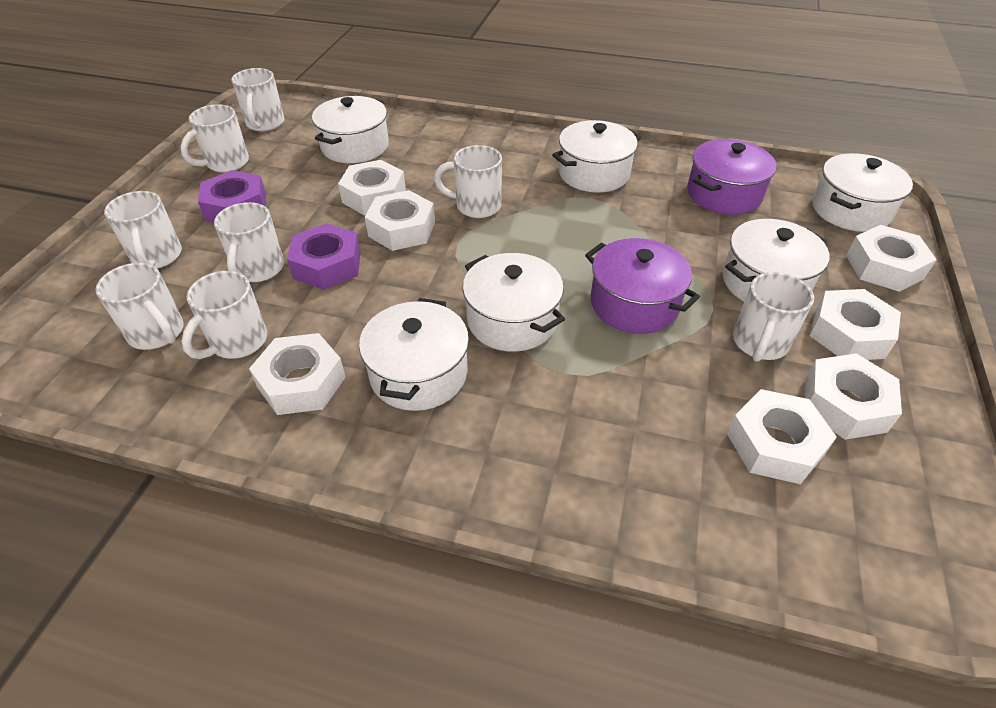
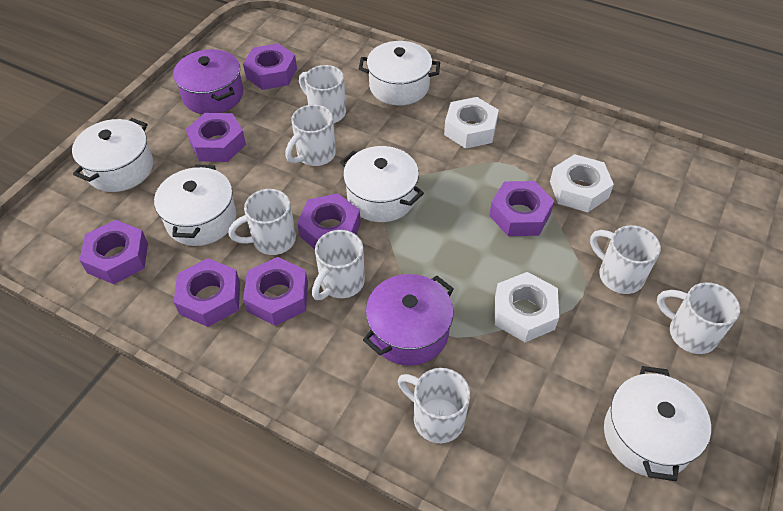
purple nut: 2 -> 7
white mug: 8 -> 7
white nut: 7 -> 3
white pot: 6 -> 5

